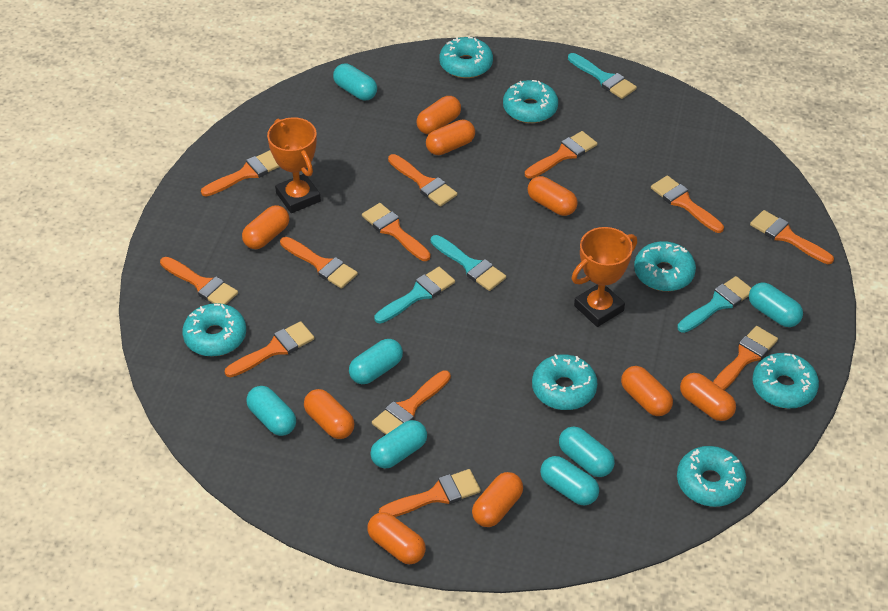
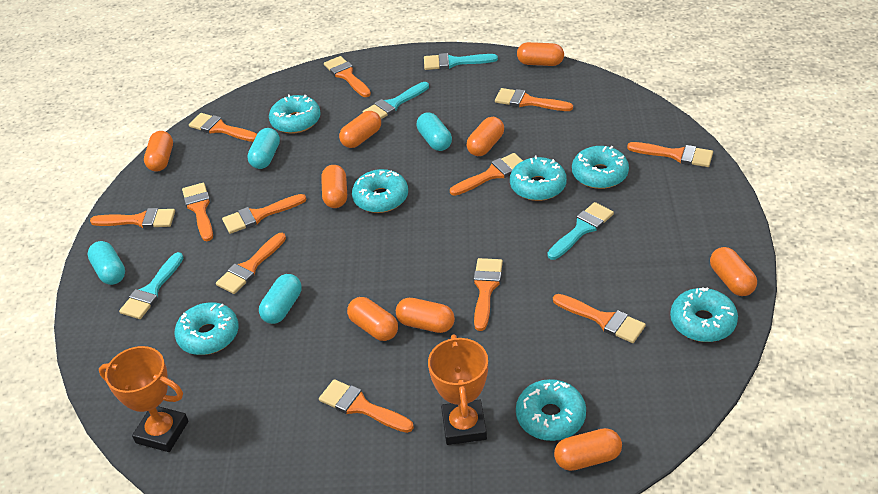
turquoise capsule: 7 -> 4

